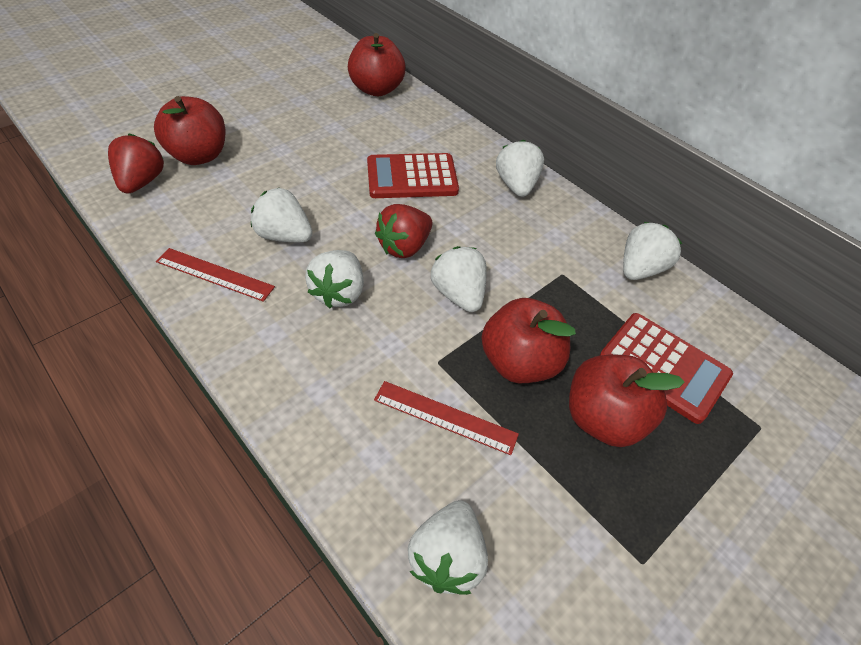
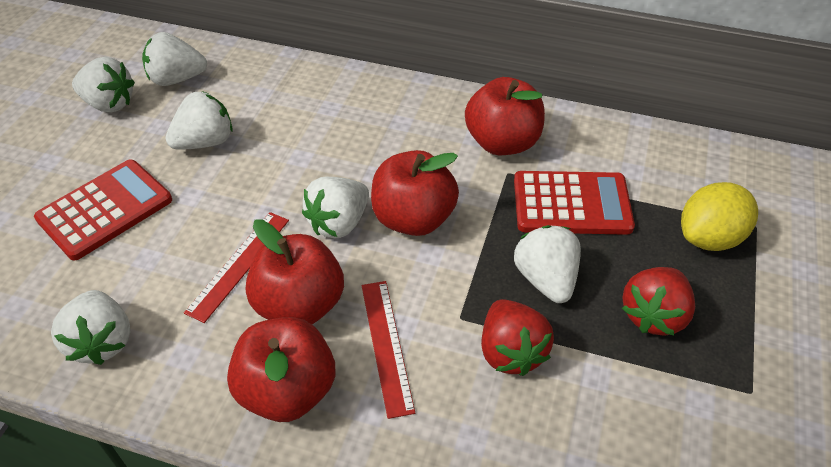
yellow lemon: 0 -> 1

